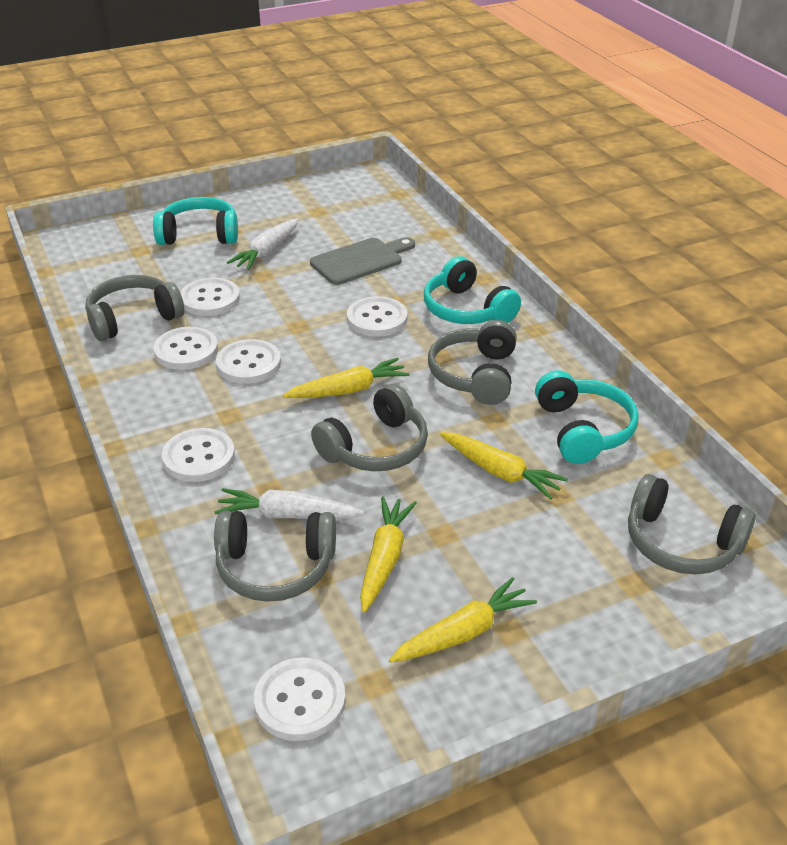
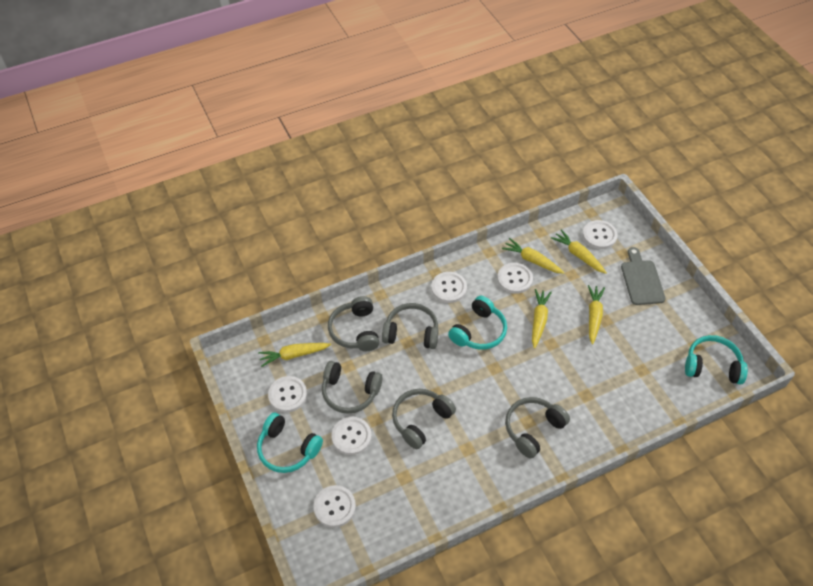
white carrot: 2 -> 0
yellow carrot: 4 -> 5

